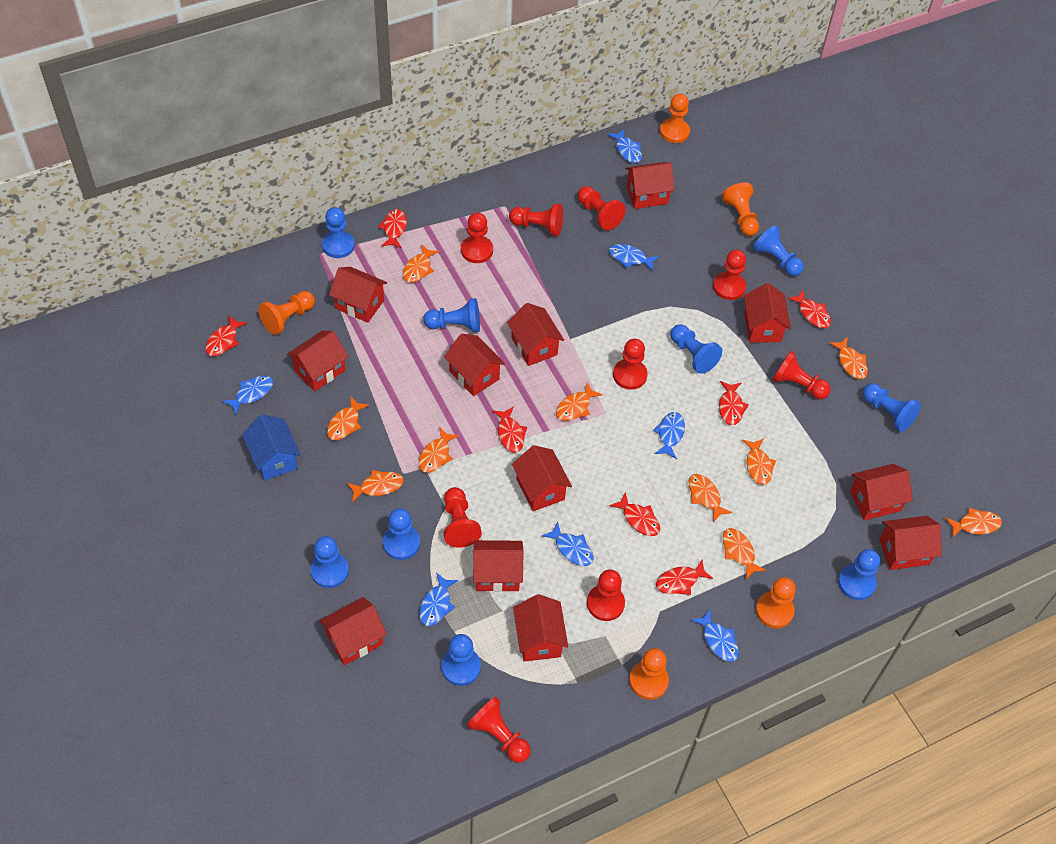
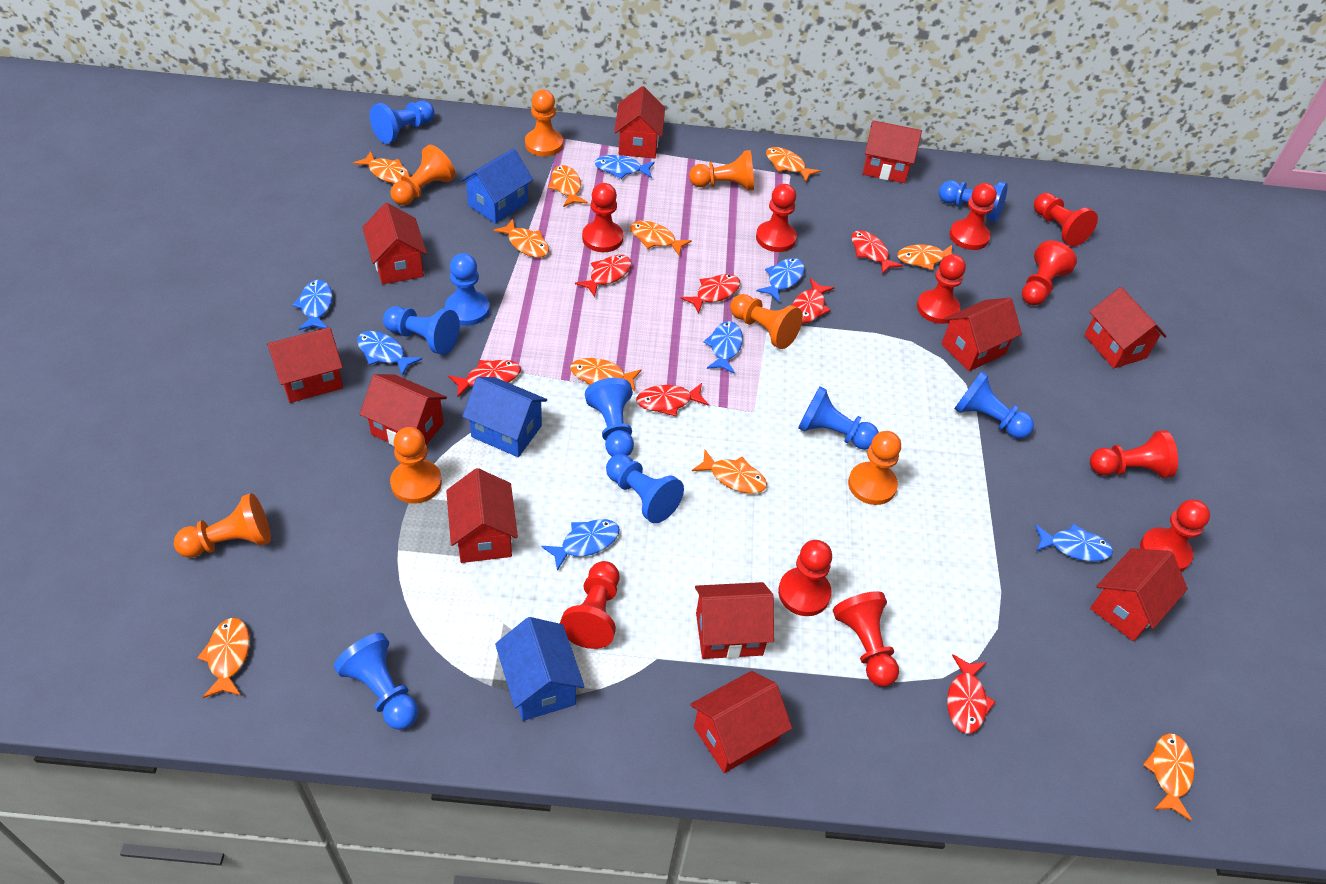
blue house: 1 -> 3
orange pawn: 5 -> 7
red house: 12 -> 11
red pawn: 9 -> 11

